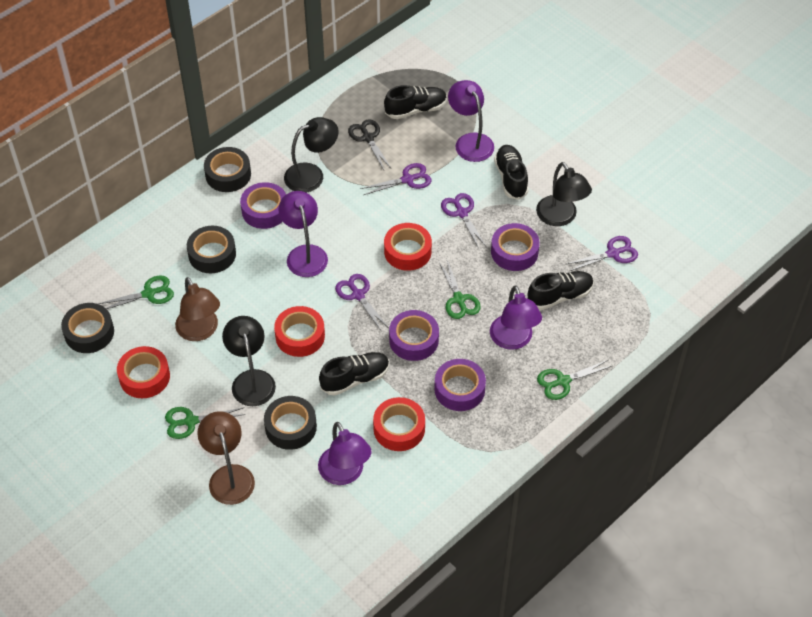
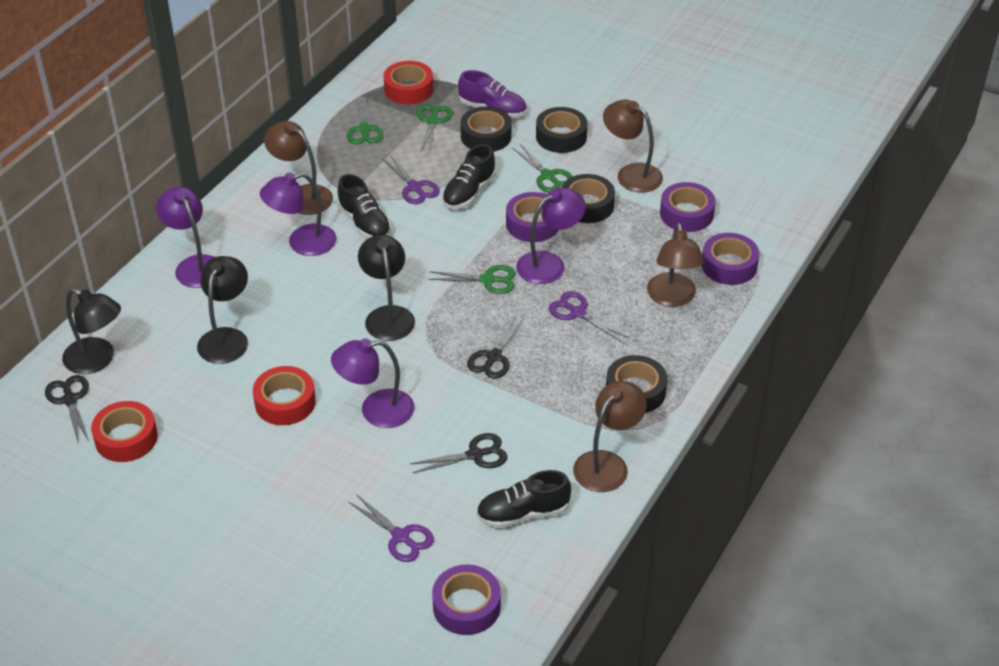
black scissors: 1 -> 3
black shoe: 4 -> 3
brown lamp: 2 -> 4
purple scissors: 4 -> 3
purple shoe: 0 -> 1
red tape: 4 -> 3

